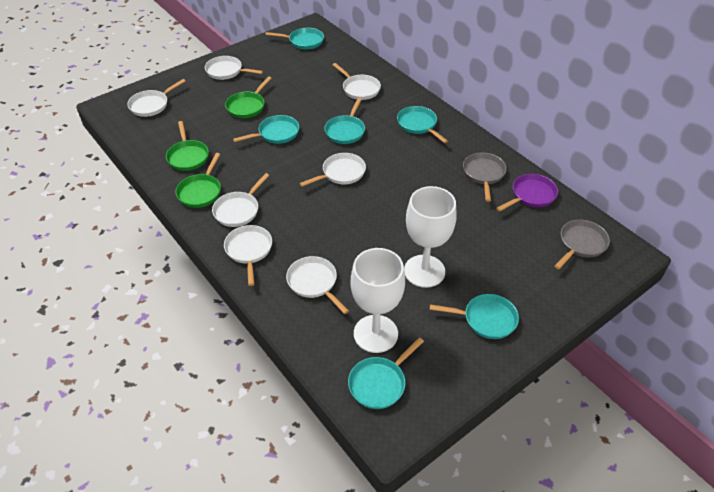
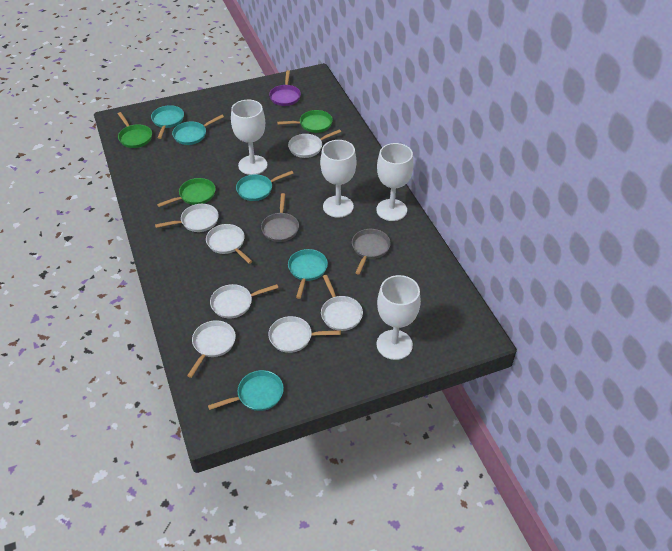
turquoise pan: 6 -> 5
white goblet: 2 -> 4

